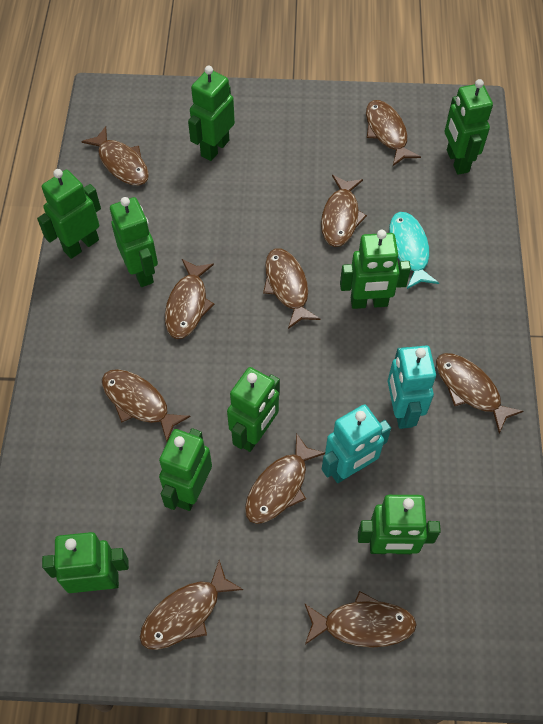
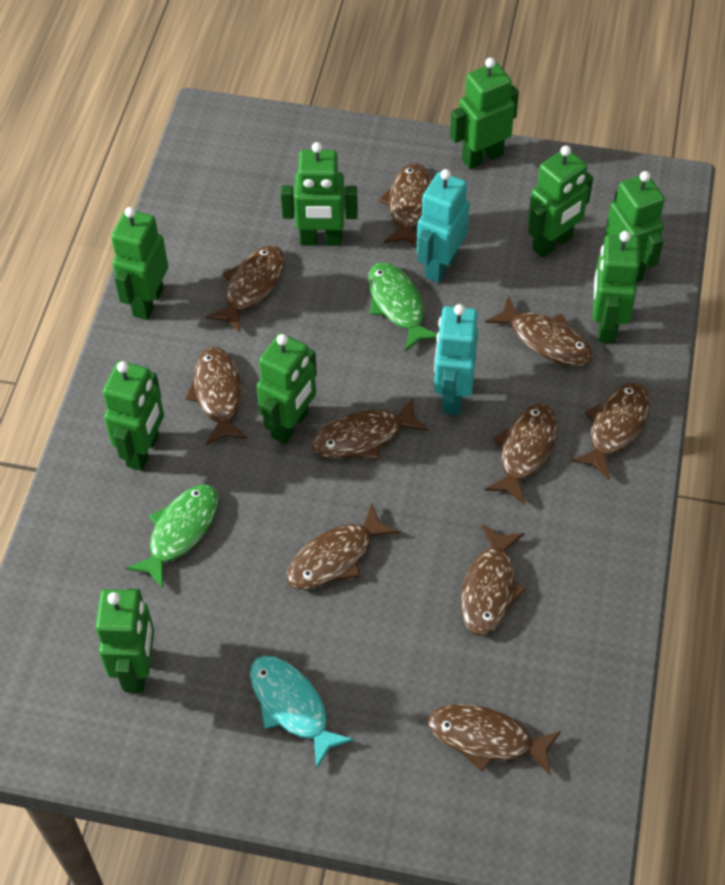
green fish: 0 -> 2

